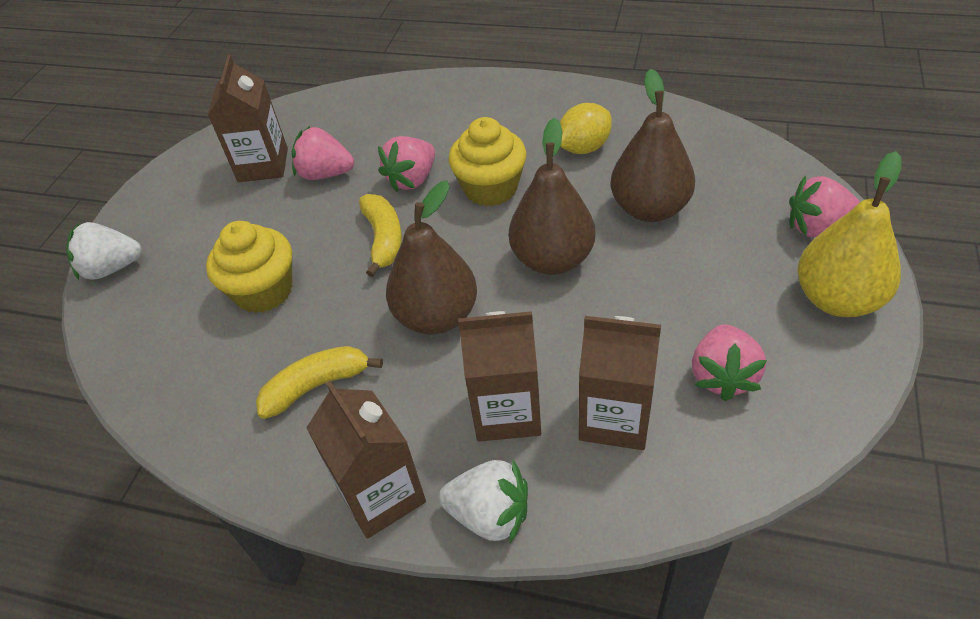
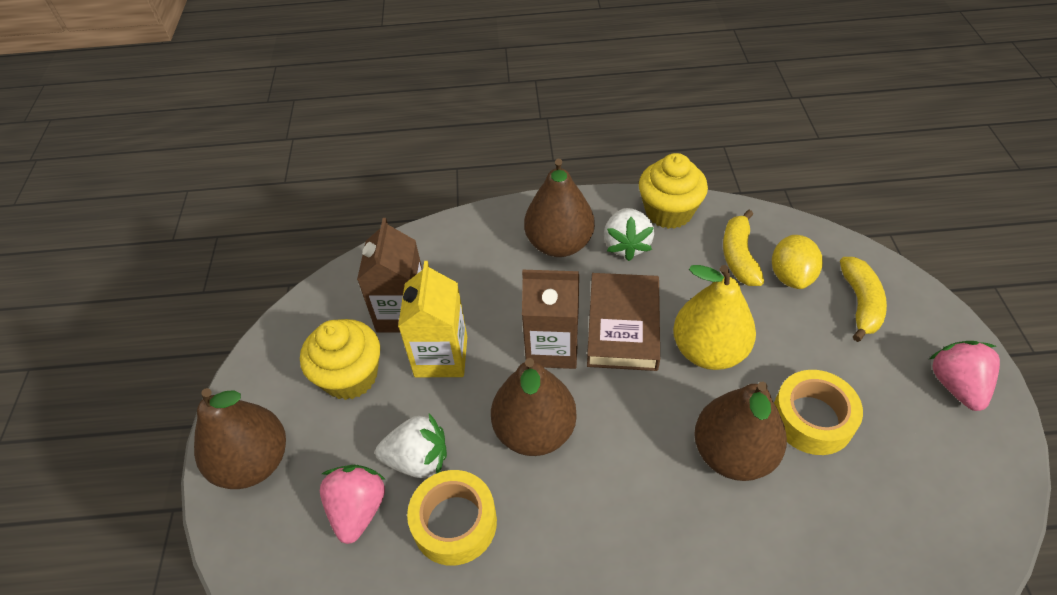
brown book: 0 -> 1
brown carton: 4 -> 2
brown pear: 3 -> 4
pink strawberry: 4 -> 2
yellow carton: 0 -> 1
yellow tape: 0 -> 2

